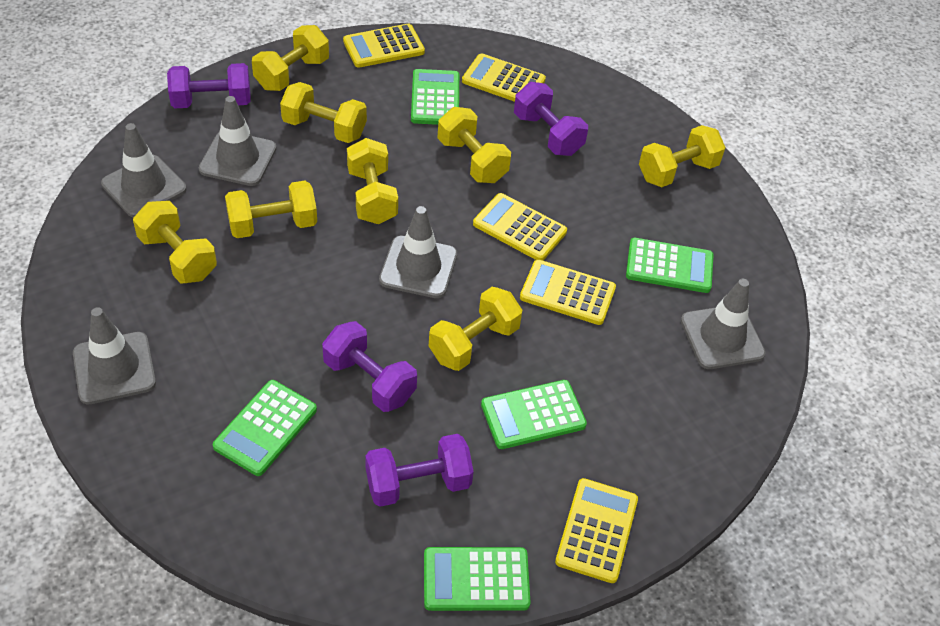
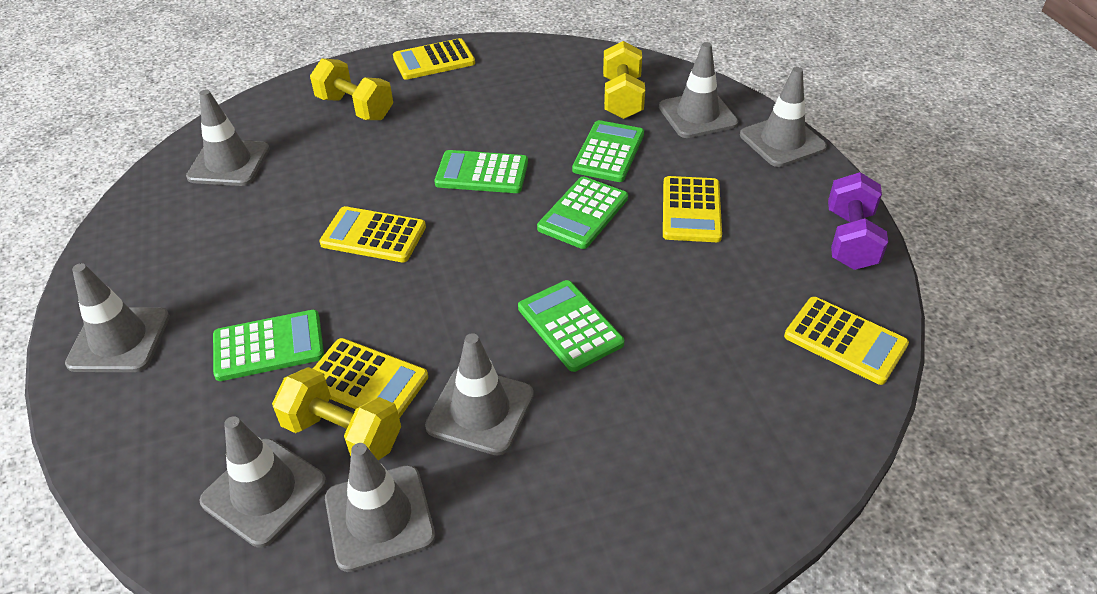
grey traffic cone: 5 -> 7
purple dumbbell: 4 -> 1
yellow dumbbell: 8 -> 3

